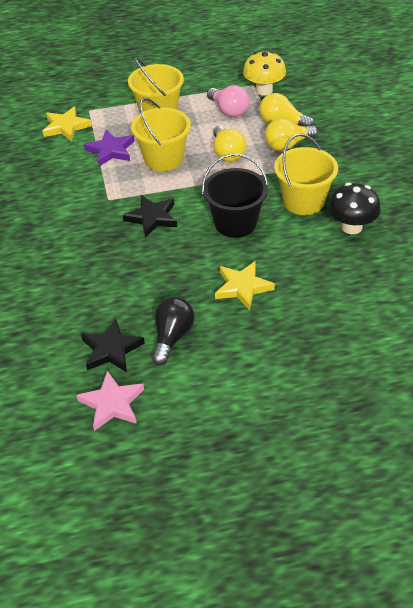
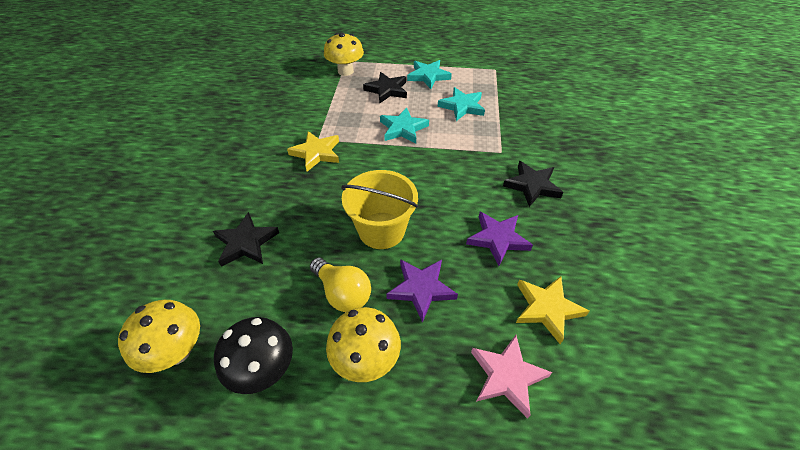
black bucket: 1 -> 0
black light bulb: 1 -> 0
black star: 2 -> 3
pink light bulb: 1 -> 0
purple star: 1 -> 2
turquoise star: 0 -> 3
yellow bucket: 3 -> 1
yellow light bulb: 3 -> 1
yellow mushroom: 1 -> 3

